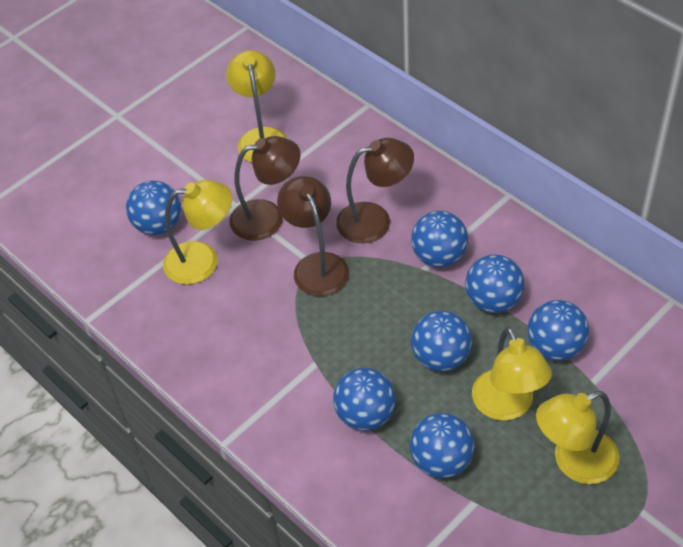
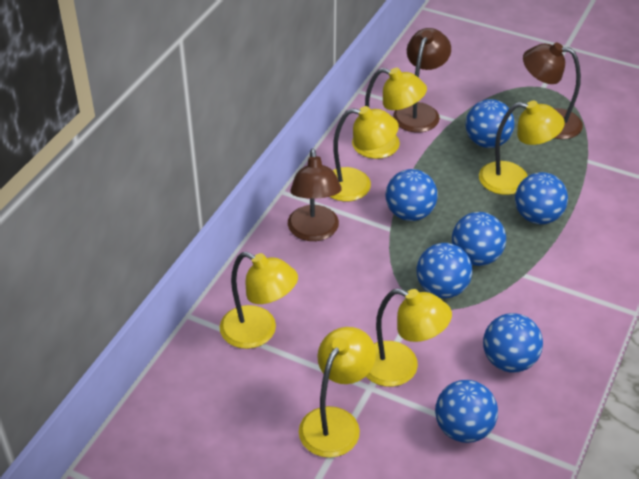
yellow lamp: 4 -> 6

